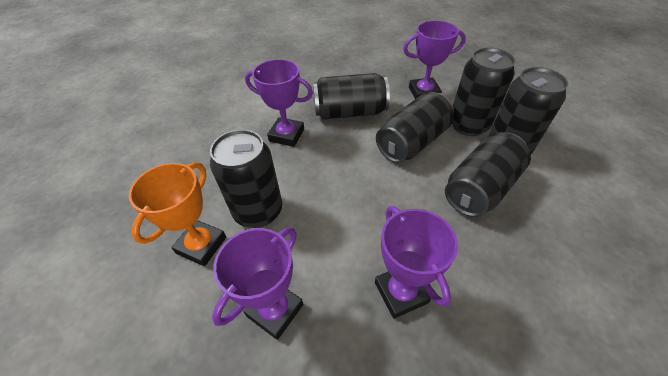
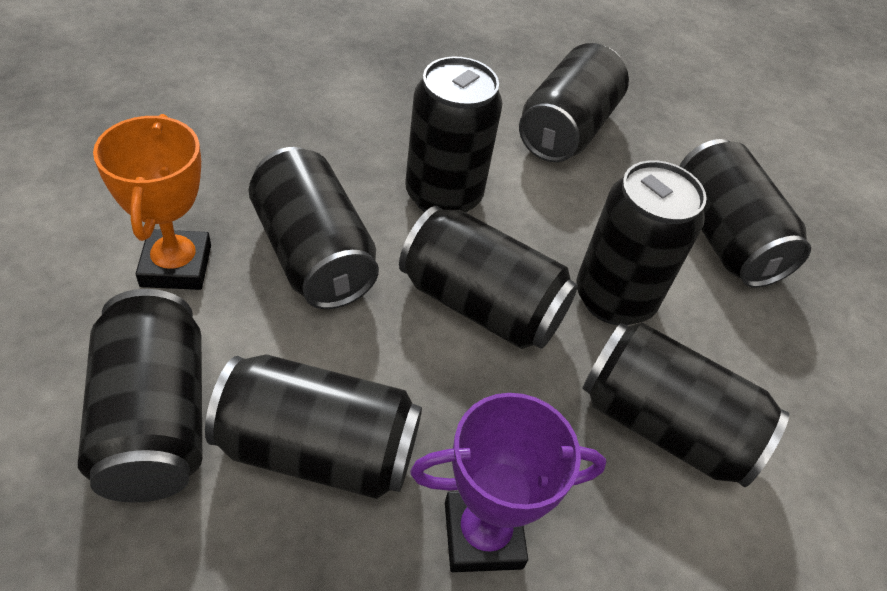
black can: 6 -> 9
purple trophy: 4 -> 1

